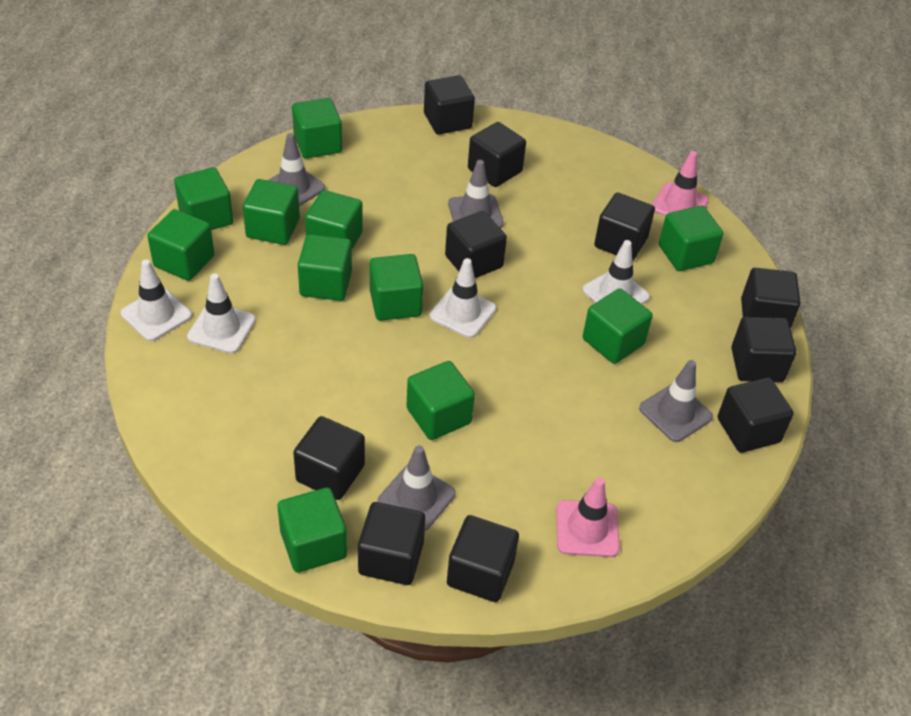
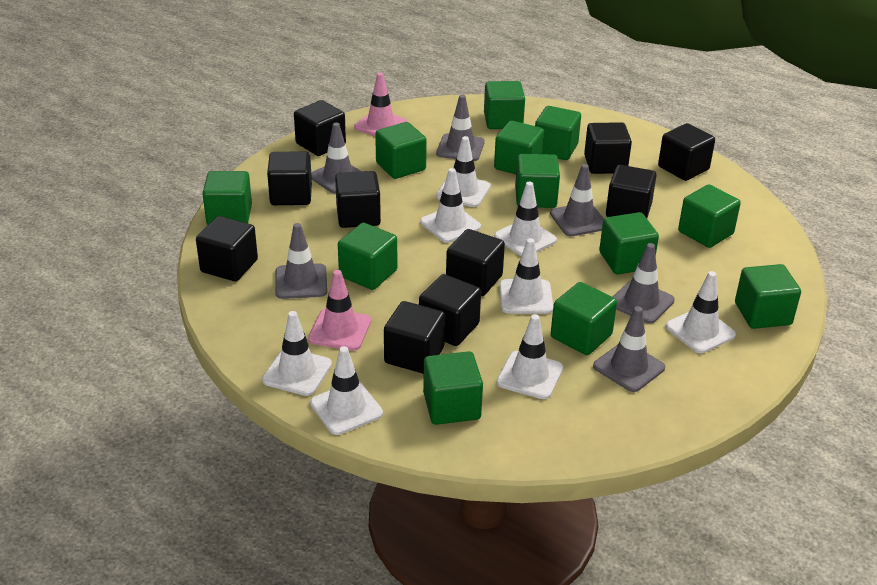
green cube: 11 -> 12
grey traffic cone: 4 -> 6
white traffic cone: 4 -> 8

